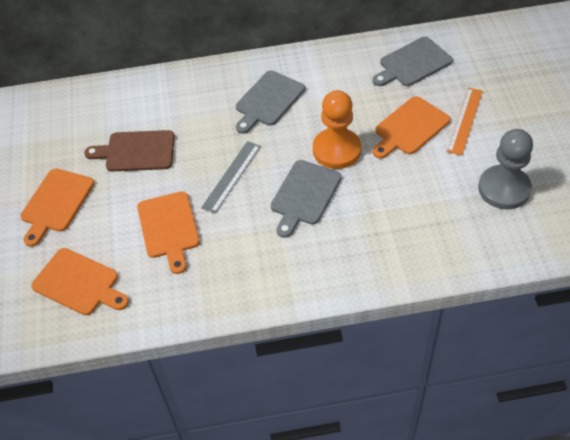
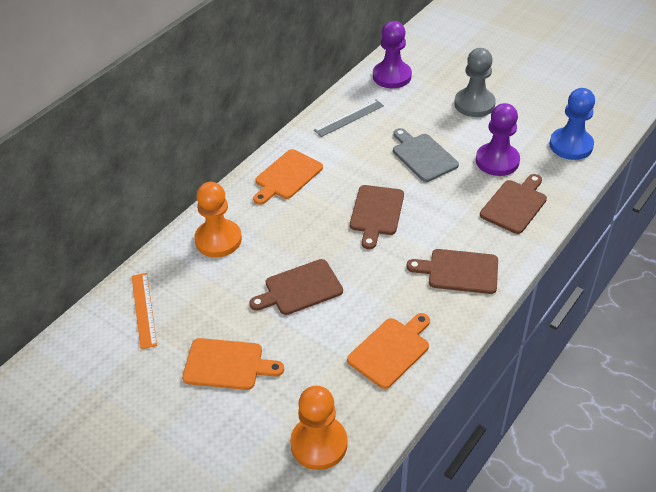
blue pawn: 0 -> 1
brown cutting board: 1 -> 4
grey cutting board: 3 -> 1
orange cutting board: 4 -> 3
orange pawn: 1 -> 2
purple pawn: 0 -> 2

